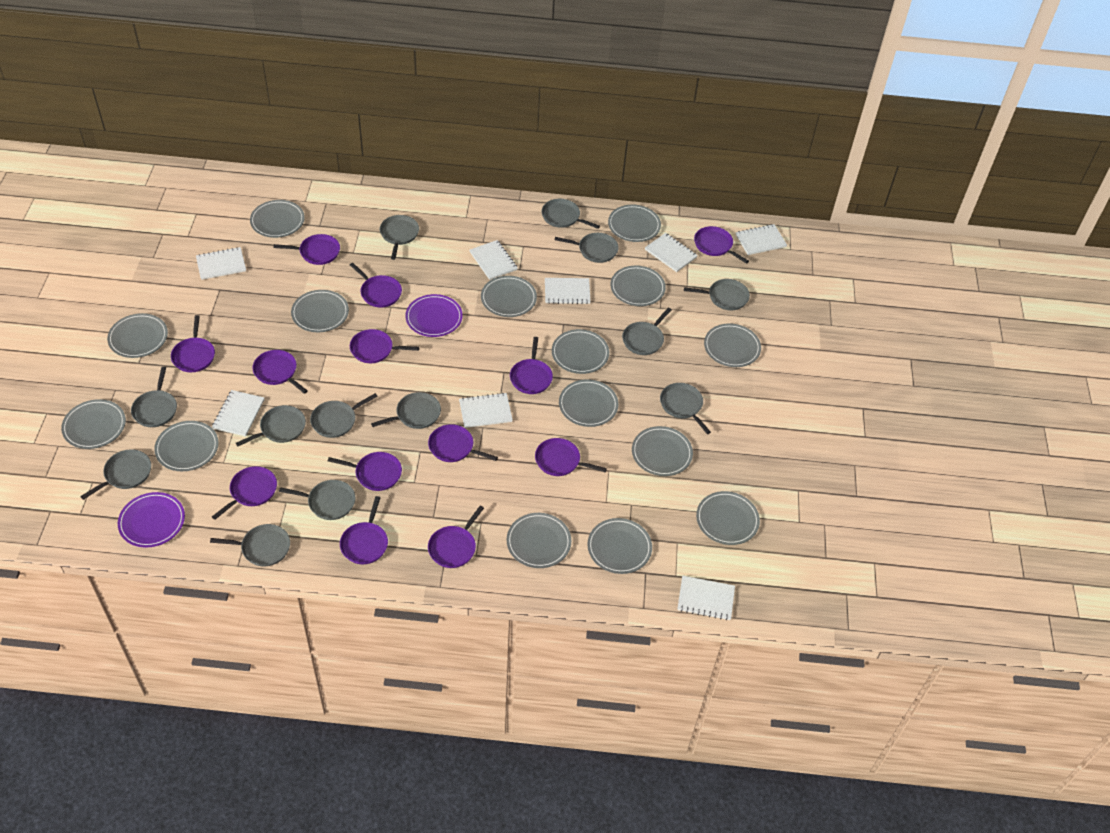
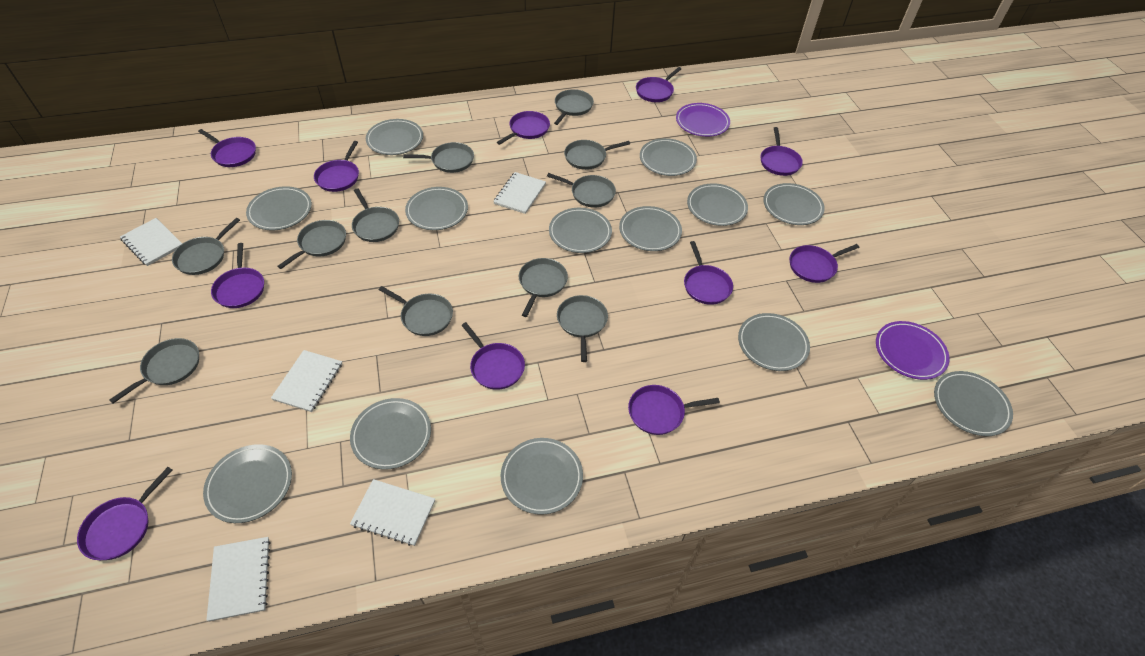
grey pan: 13 -> 11
grey plate: 15 -> 13
purple pan: 13 -> 11
white notebook: 8 -> 5

